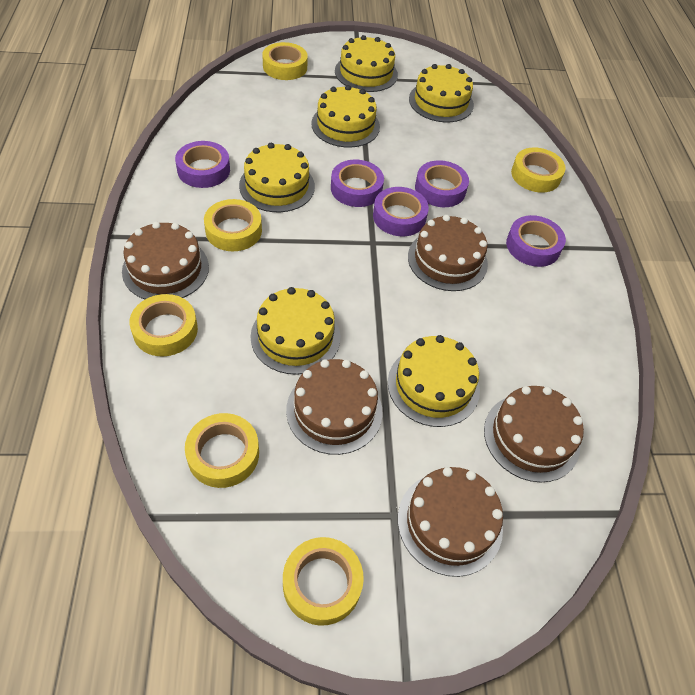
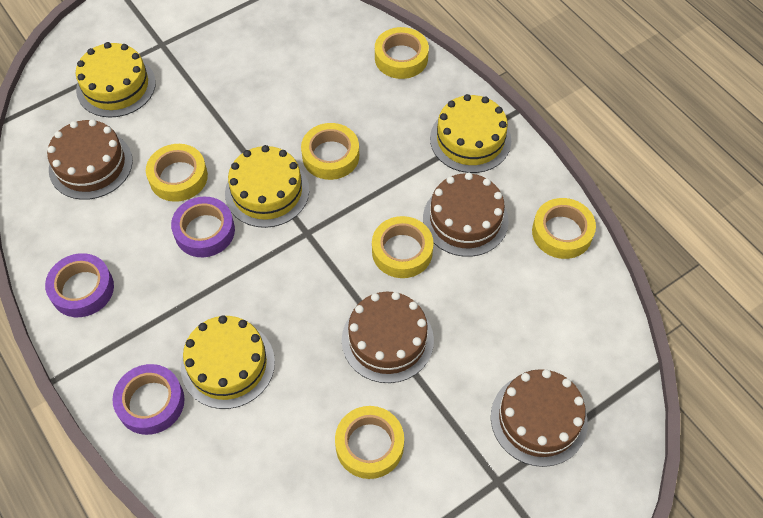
brown cake: 5 -> 4
purple tape: 5 -> 3
yellow cake: 6 -> 4

